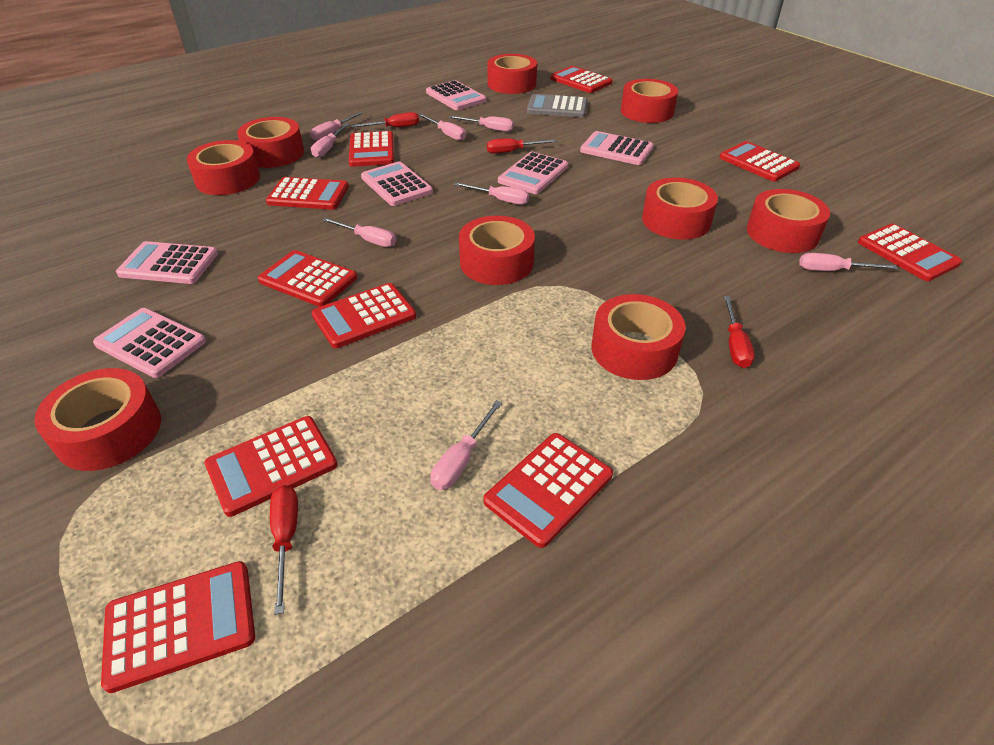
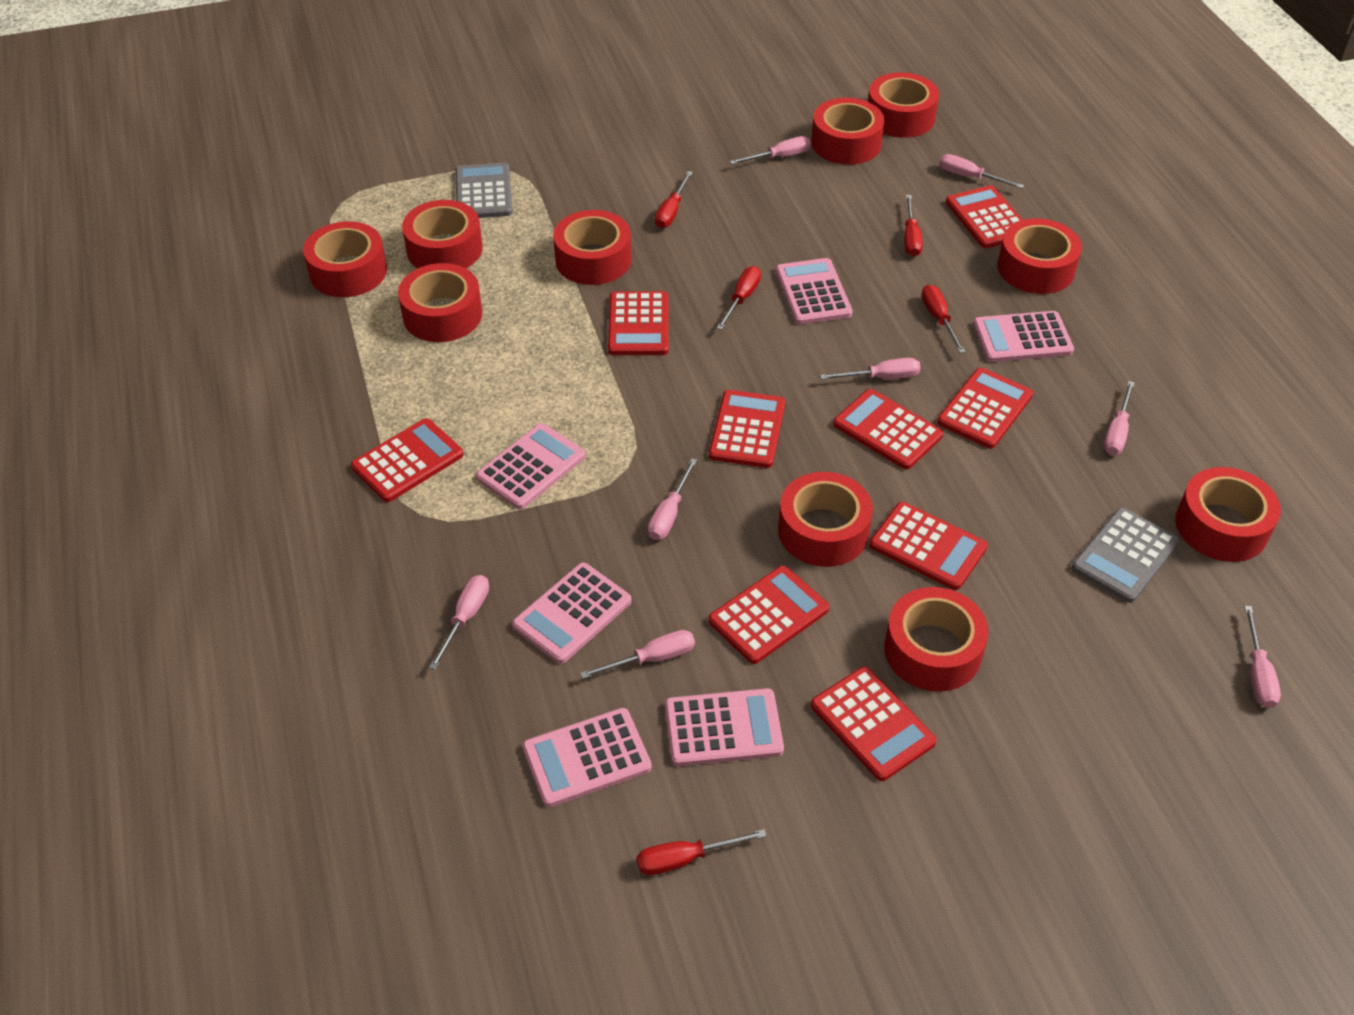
grey calculator: 1 -> 2
red calculator: 10 -> 9
red screwdriver: 4 -> 5
red tape: 9 -> 10

